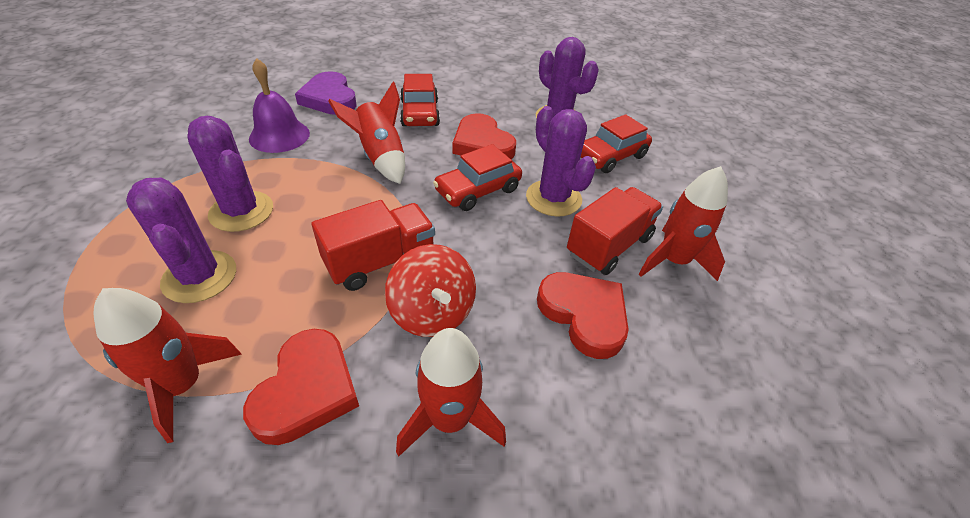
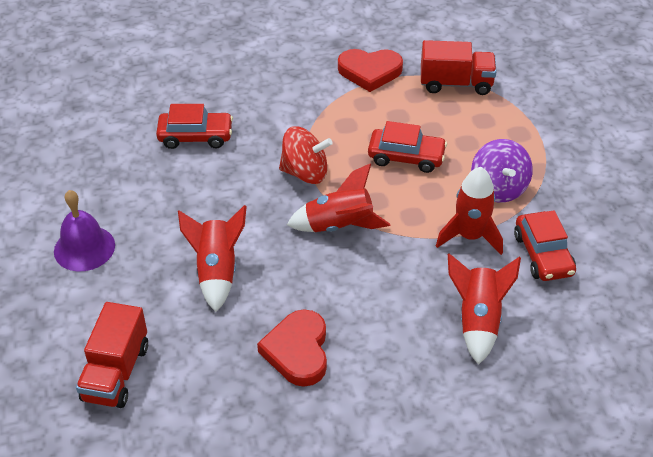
purple cactus: 4 -> 0
purple heart: 1 -> 0
purple spinning top: 0 -> 1
red heart: 3 -> 2

